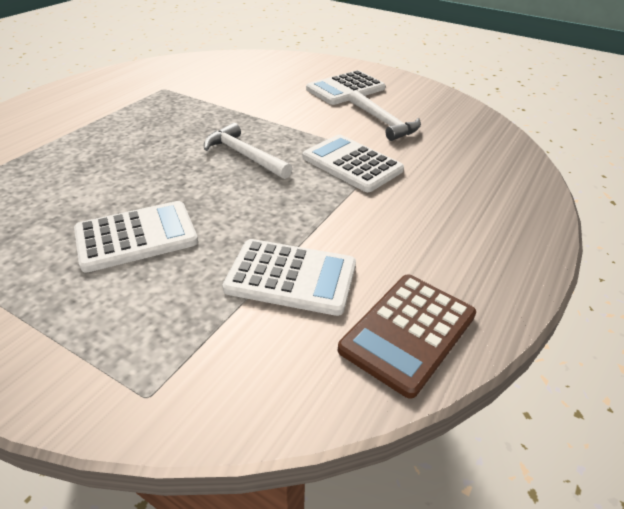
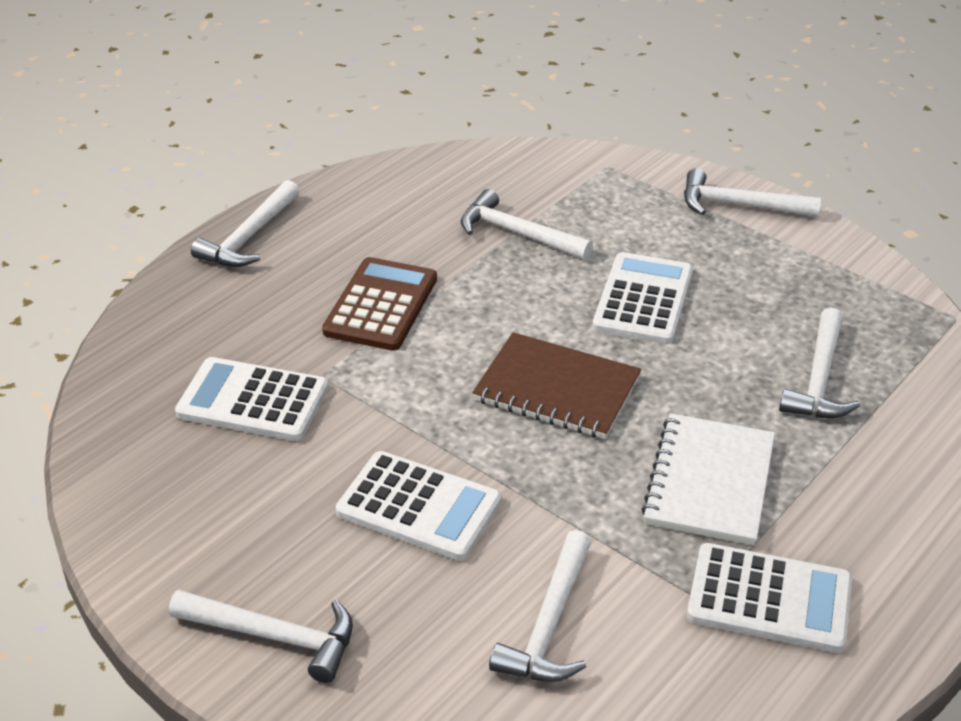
brown notebook: 0 -> 1
white hammer: 2 -> 6
white notebook: 0 -> 1

